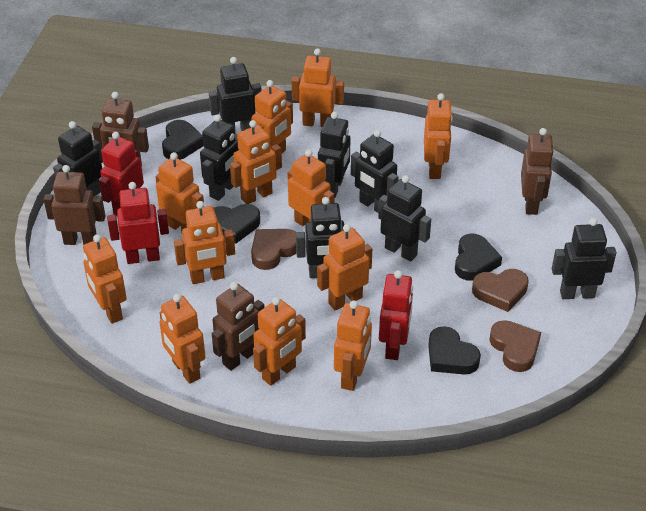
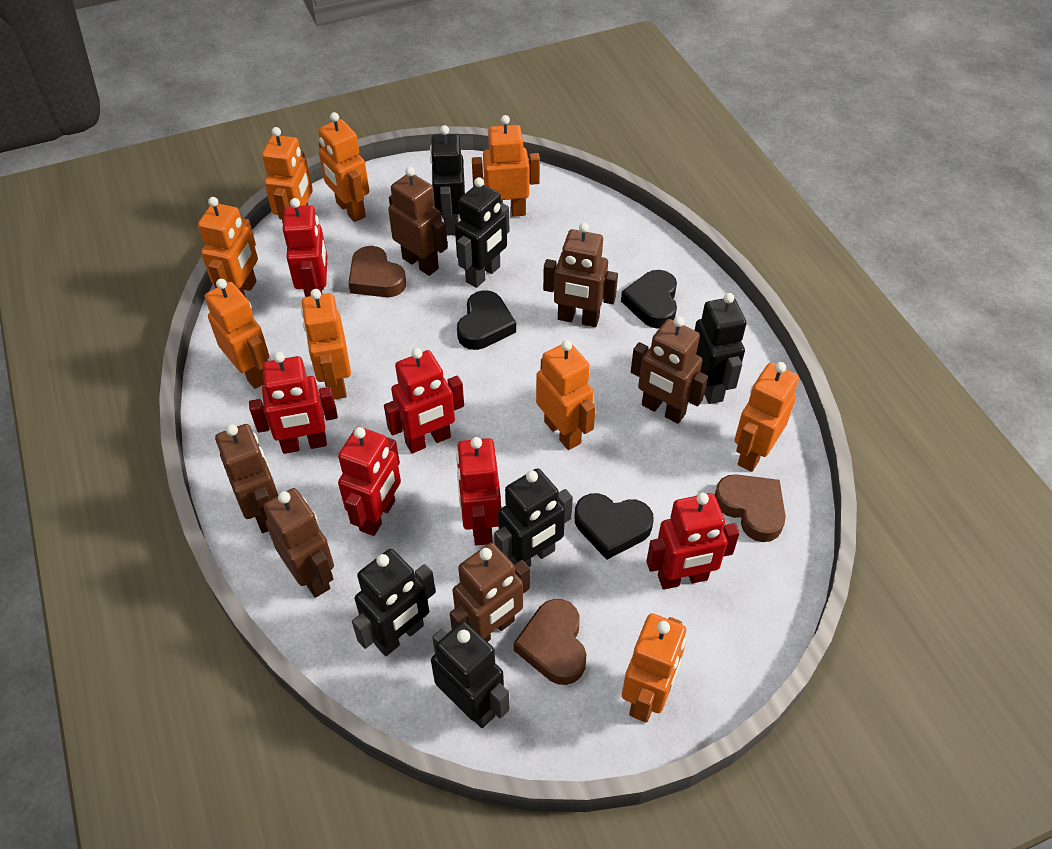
black heart: 4 -> 3
black robot: 8 -> 6
brown robot: 4 -> 6
orange robot: 12 -> 9
red robot: 3 -> 6

